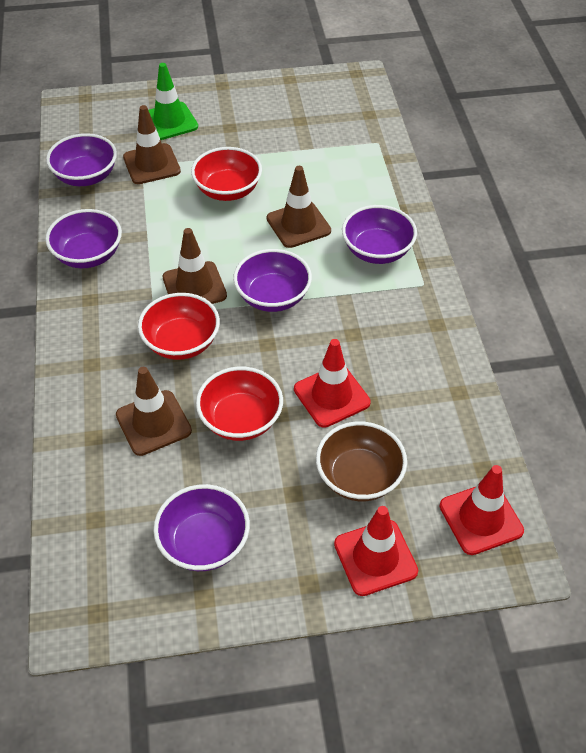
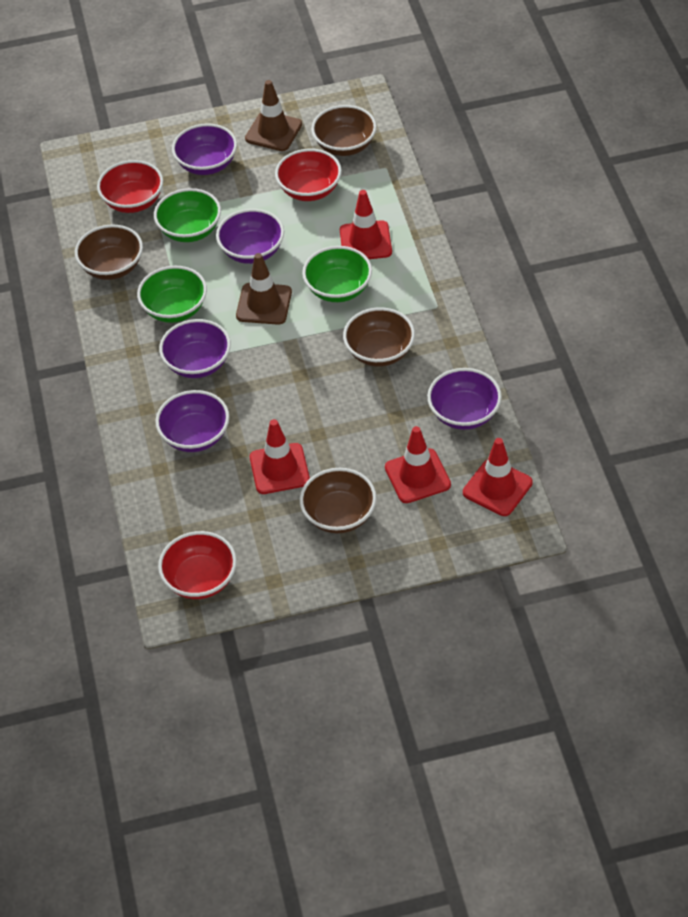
brown bowl: 1 -> 4
brown traffic cone: 4 -> 2
green bowl: 0 -> 3
green traffic cone: 1 -> 0
red traffic cone: 3 -> 4

